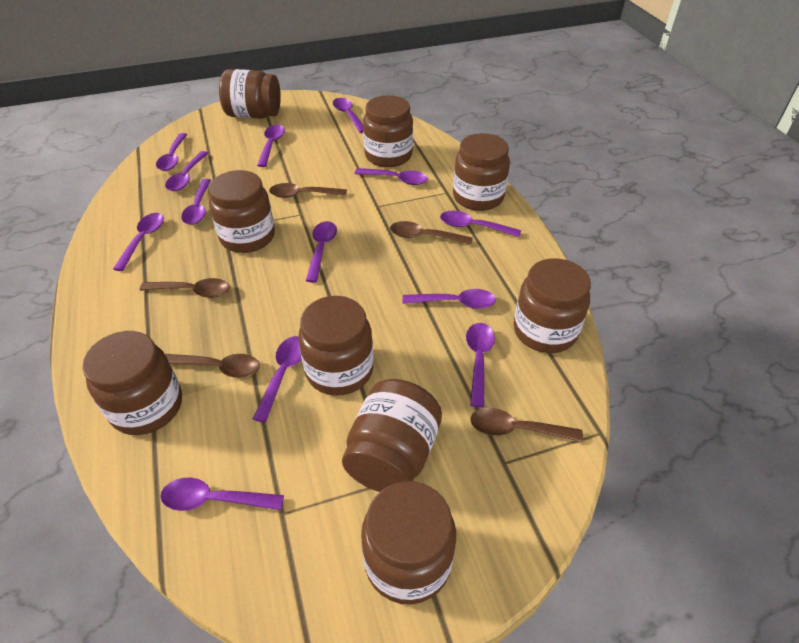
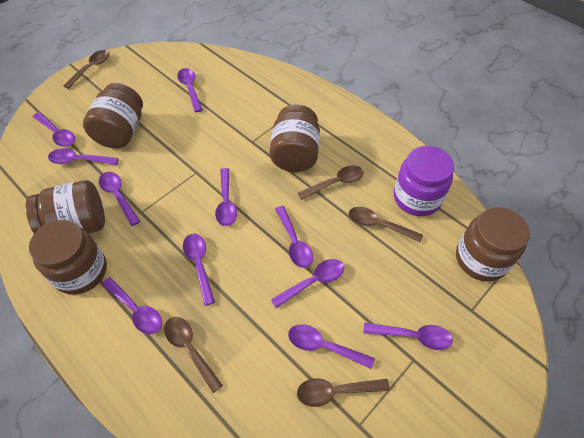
brown jar: 9 -> 5
purple jar: 0 -> 1
purple spoon: 13 -> 11

